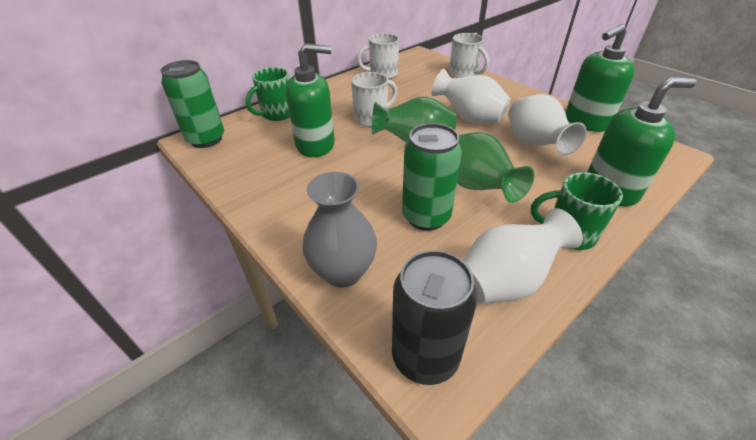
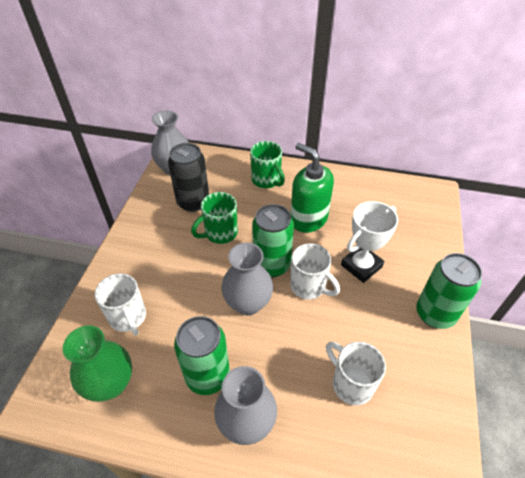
green can: 2 -> 3
green soap dispenser: 3 -> 1
green vase: 2 -> 1
grey vase: 1 -> 3
white trophy: 0 -> 1
white vase: 3 -> 0

